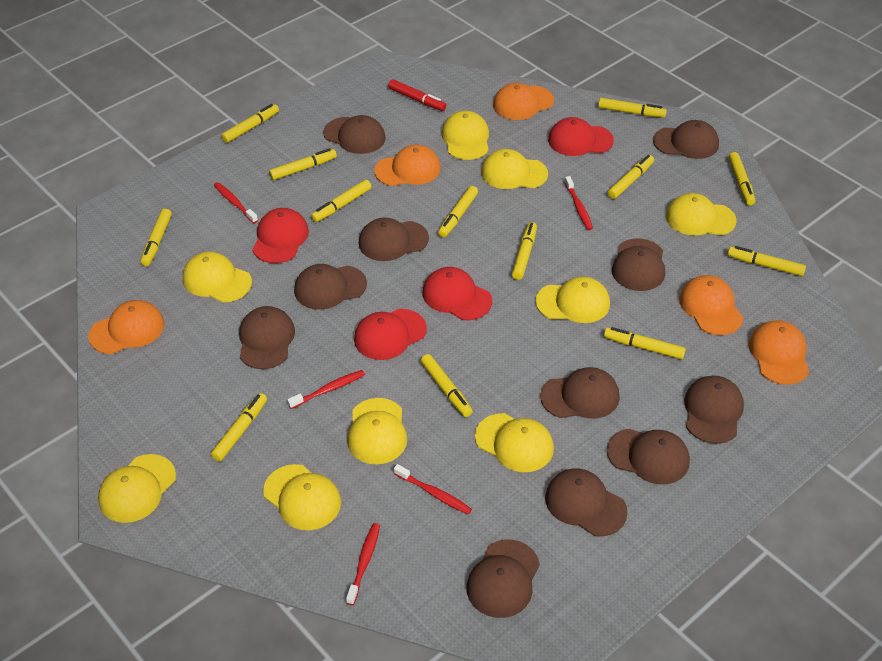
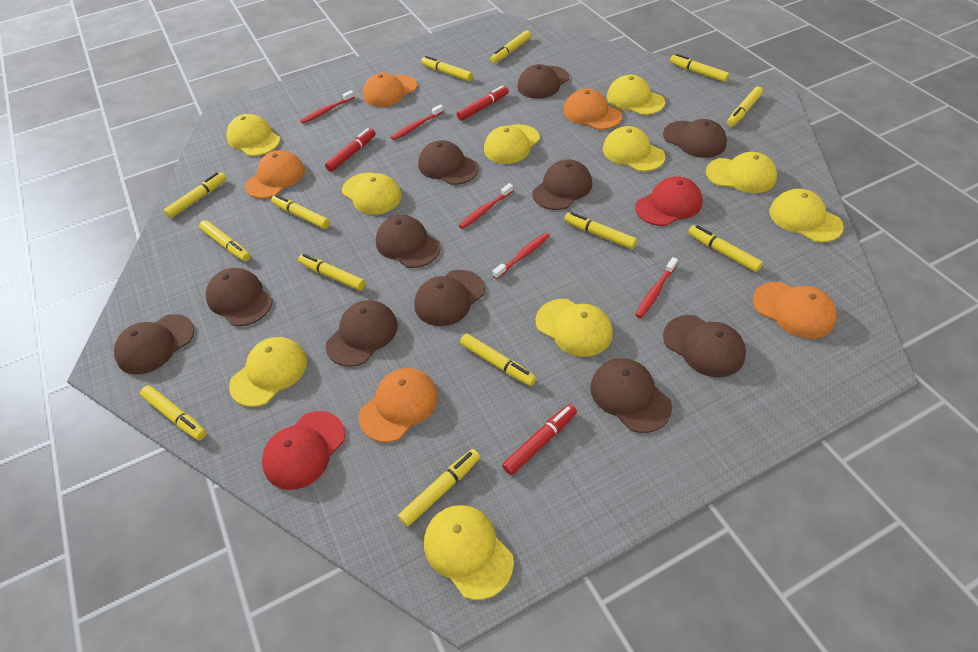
red cap: 4 -> 2
red marker: 1 -> 3
yellow cap: 9 -> 10

